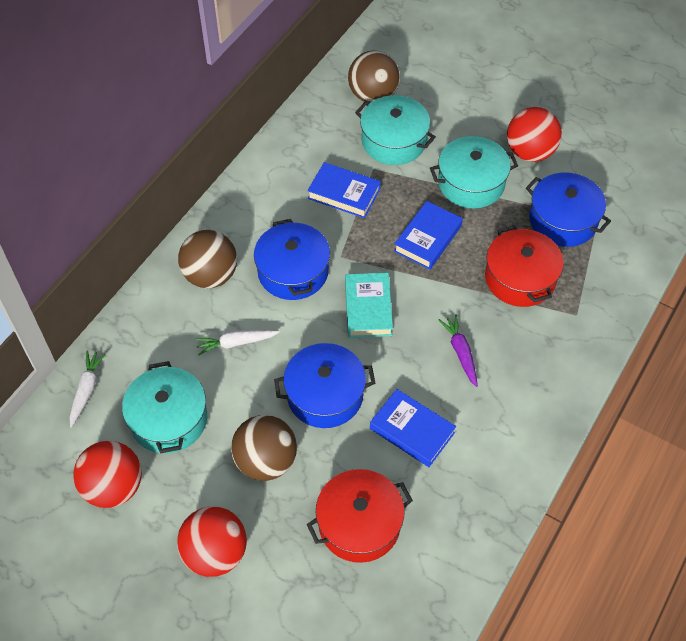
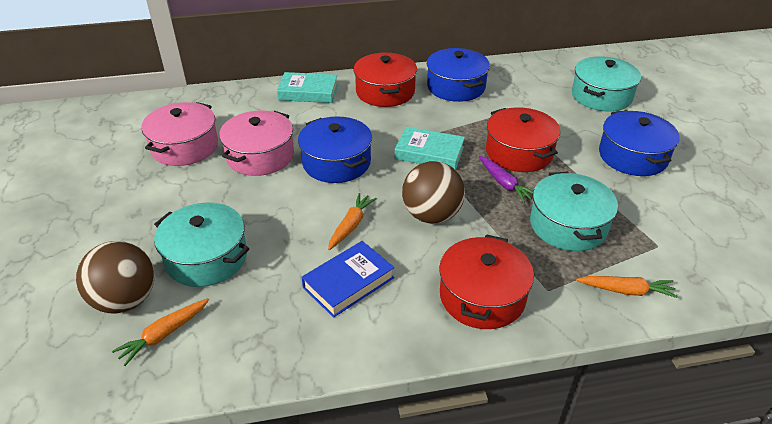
blue book: 3 -> 1
brown ball: 3 -> 2
orange carrot: 0 -> 3
pink pot: 0 -> 2
red ball: 3 -> 0
red pot: 2 -> 3
turquoise book: 1 -> 2
white carrot: 2 -> 0

